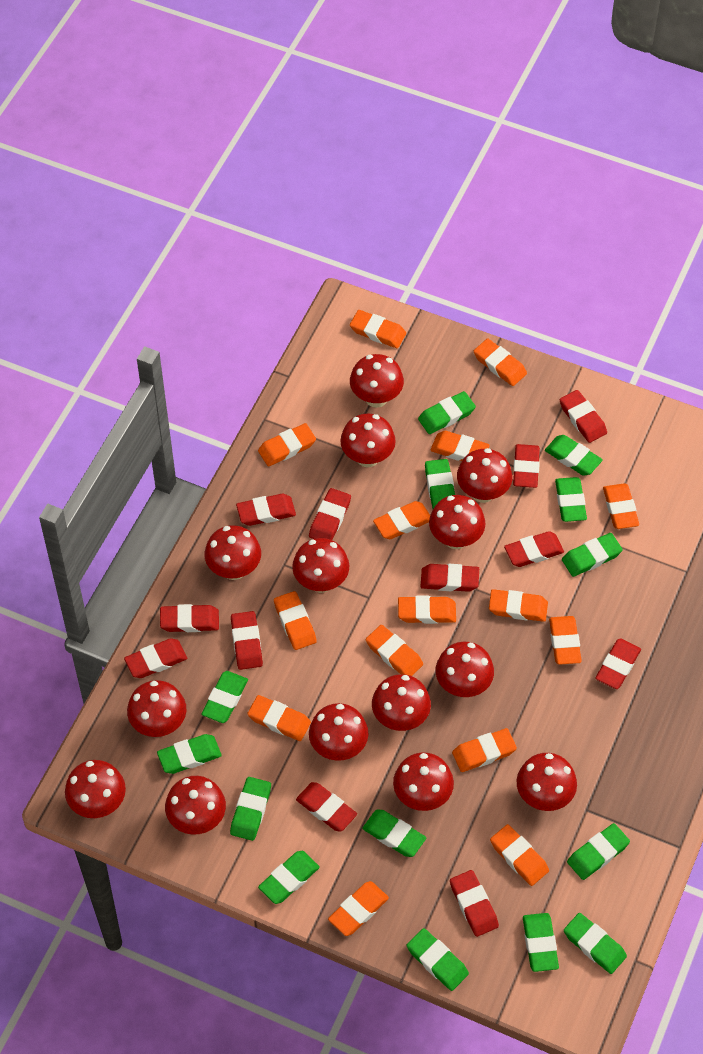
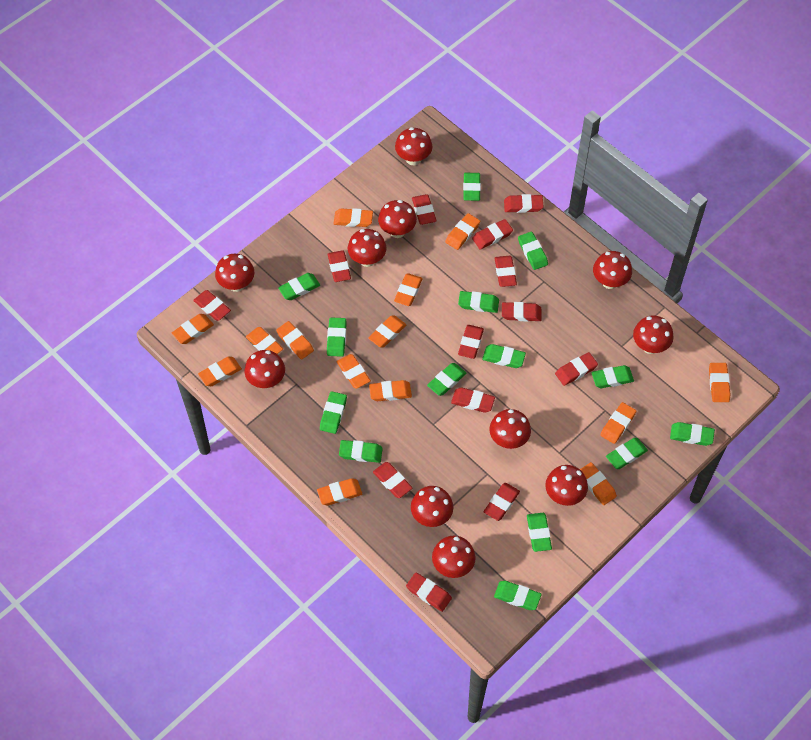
orange eraser: 15 -> 14
red eraser: 12 -> 13
red mushroom: 14 -> 11

